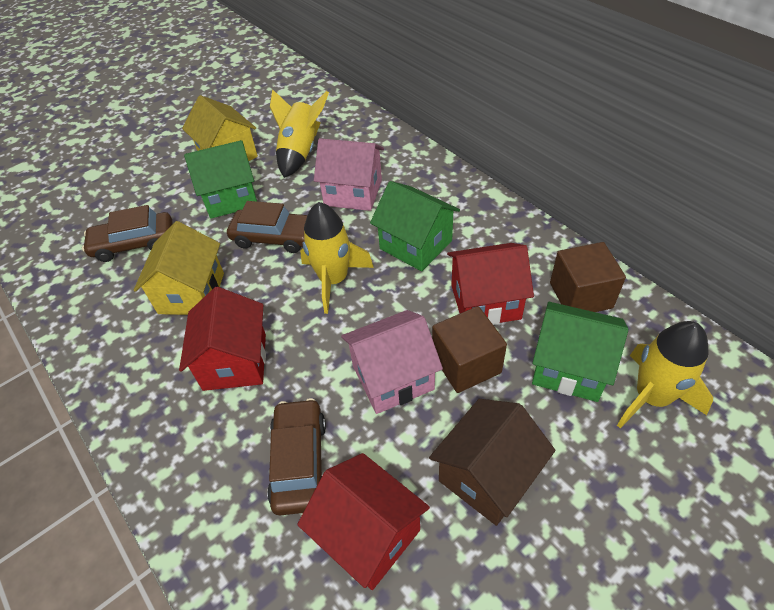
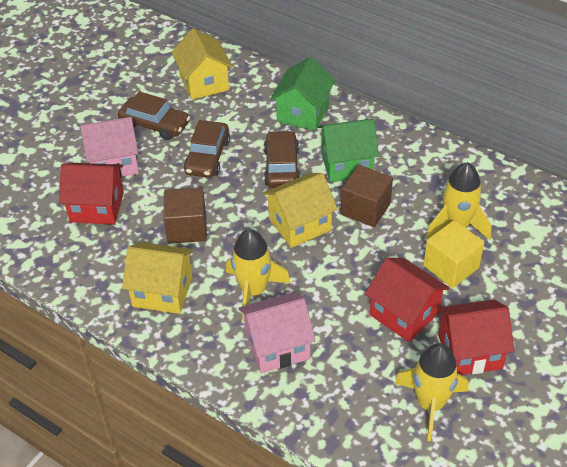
brown house: 1 -> 0
green house: 3 -> 2
yellow cube: 0 -> 1
yellow house: 2 -> 3

